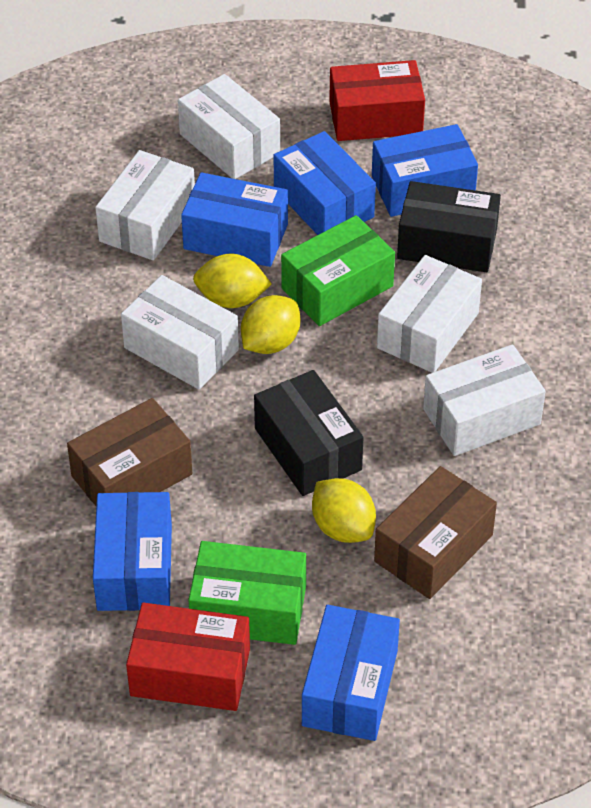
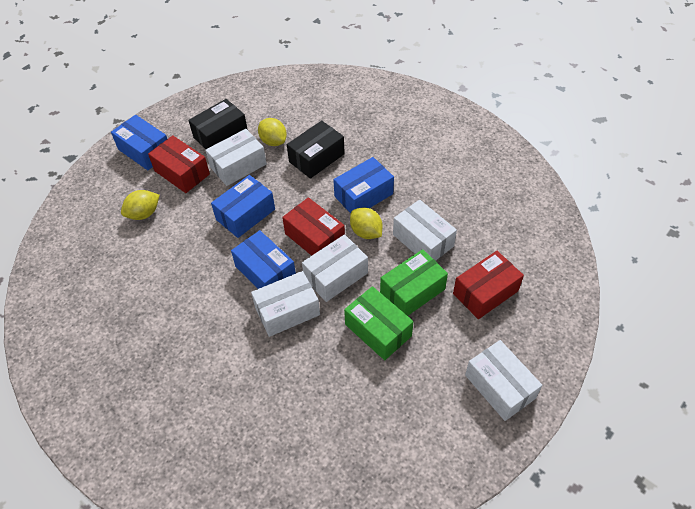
blue box: 5 -> 4
brown box: 2 -> 0
red box: 2 -> 3

